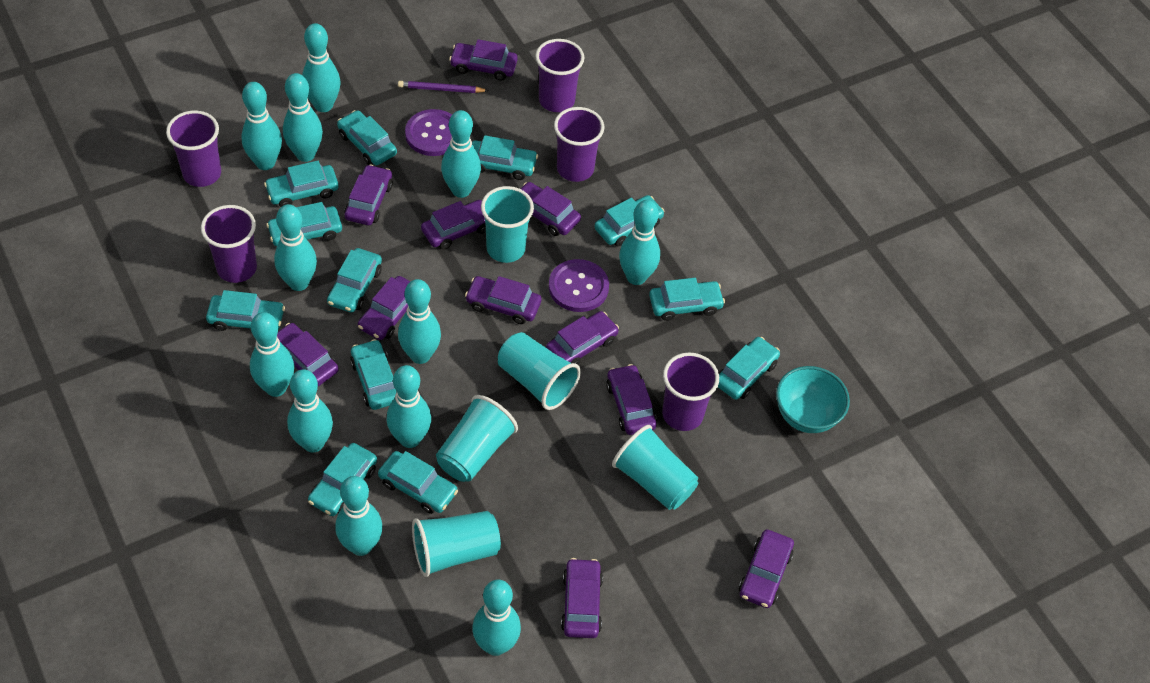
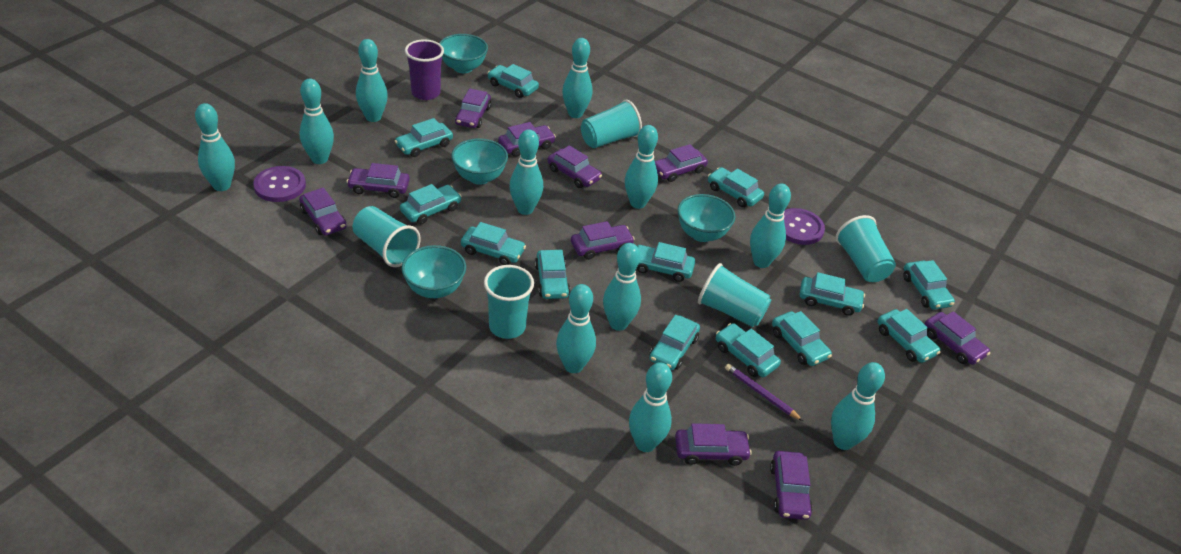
purple car: 11 -> 10
purple cup: 5 -> 1
turquoise bowl: 1 -> 4
turquoise bowling pin: 12 -> 11
turquoise car: 12 -> 13

